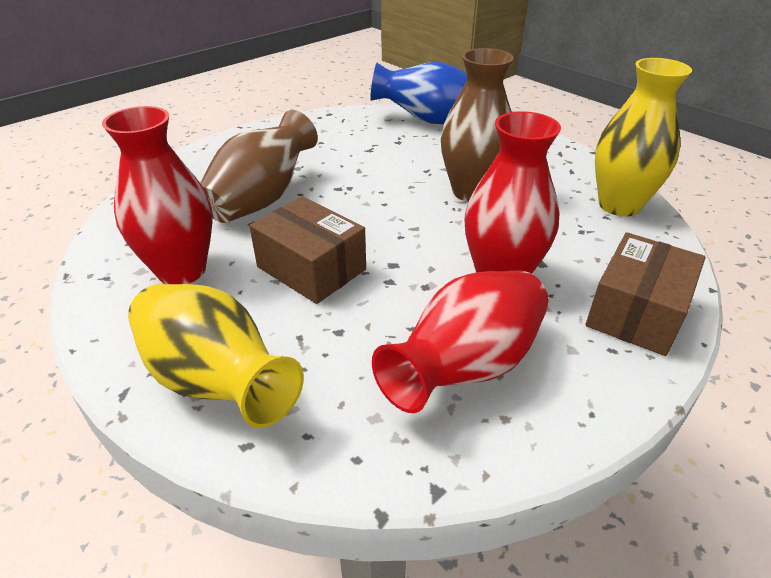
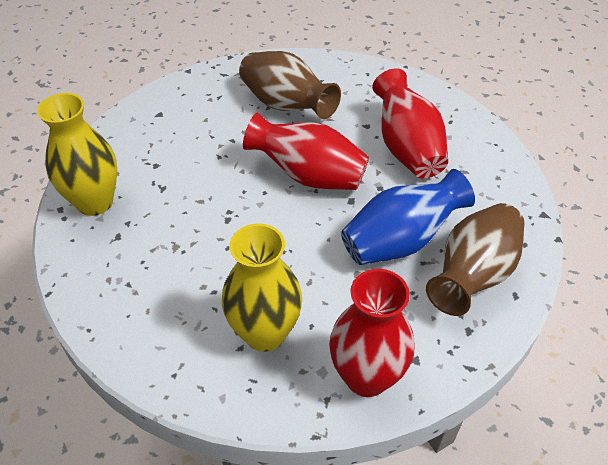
brown box: 2 -> 0

